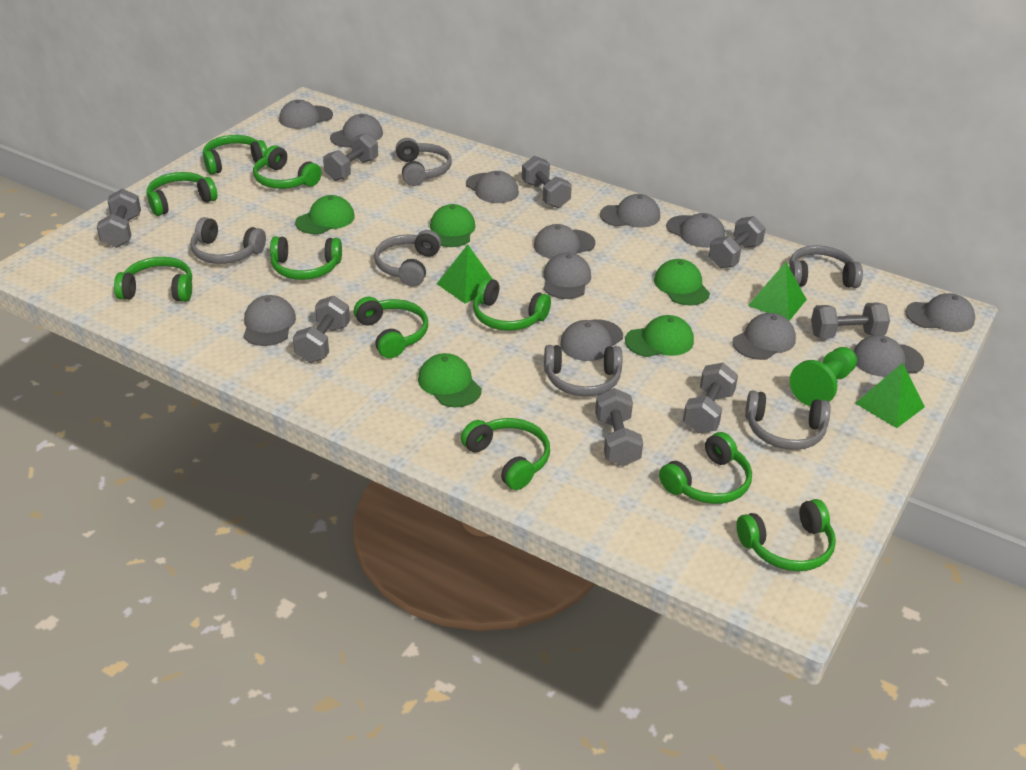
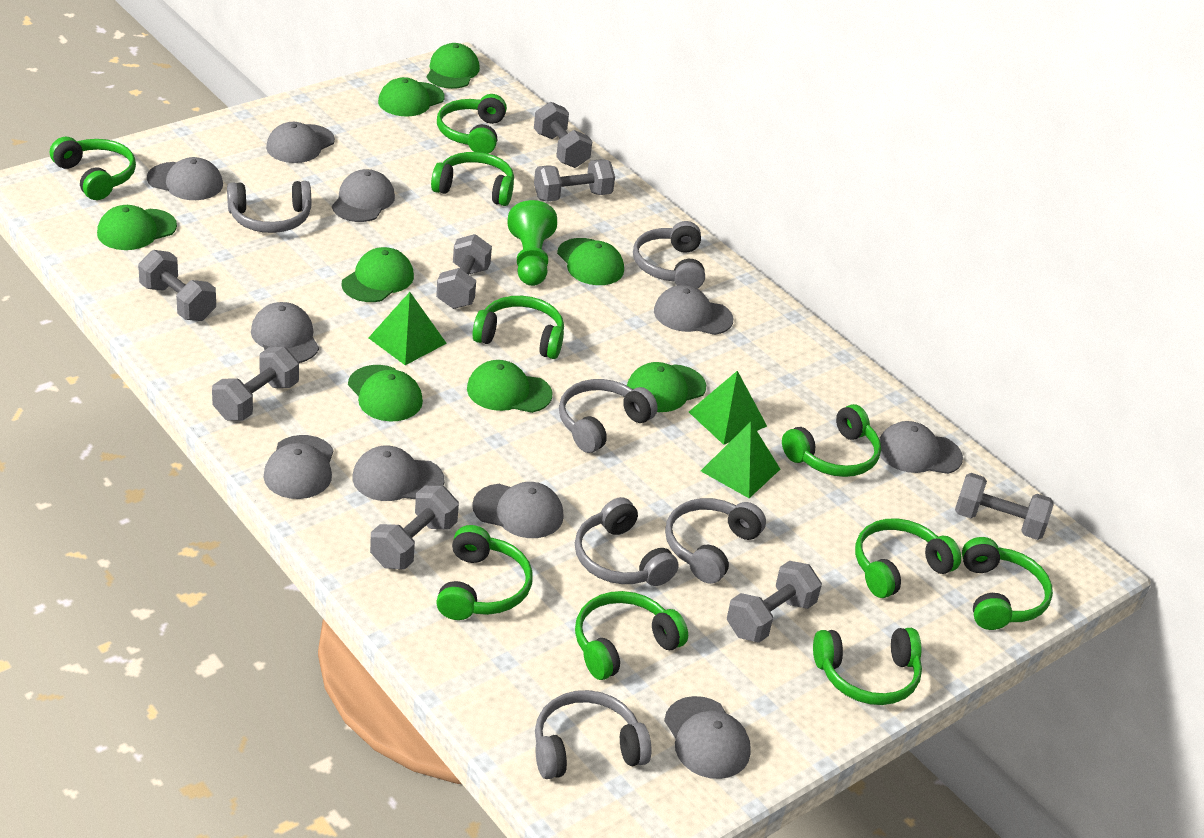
green cap: 5 -> 8
grey cap: 12 -> 10

